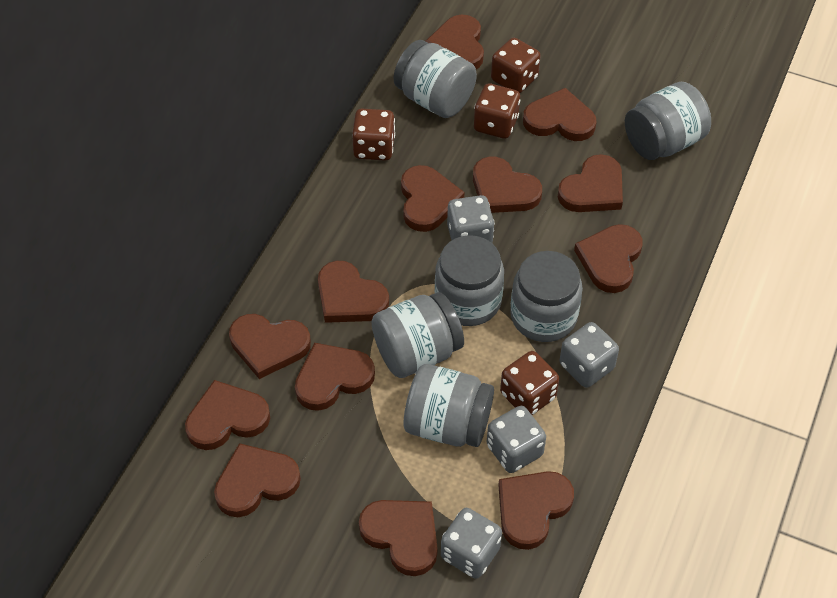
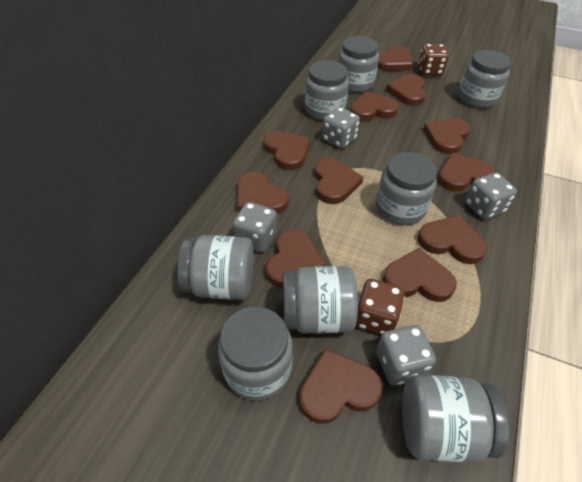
brown dice: 4 -> 2
brown heart: 13 -> 12
grey jar: 6 -> 8

